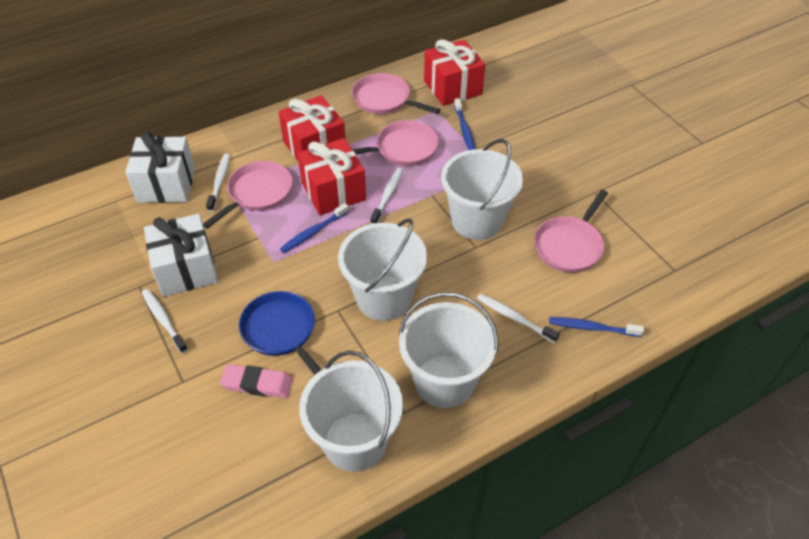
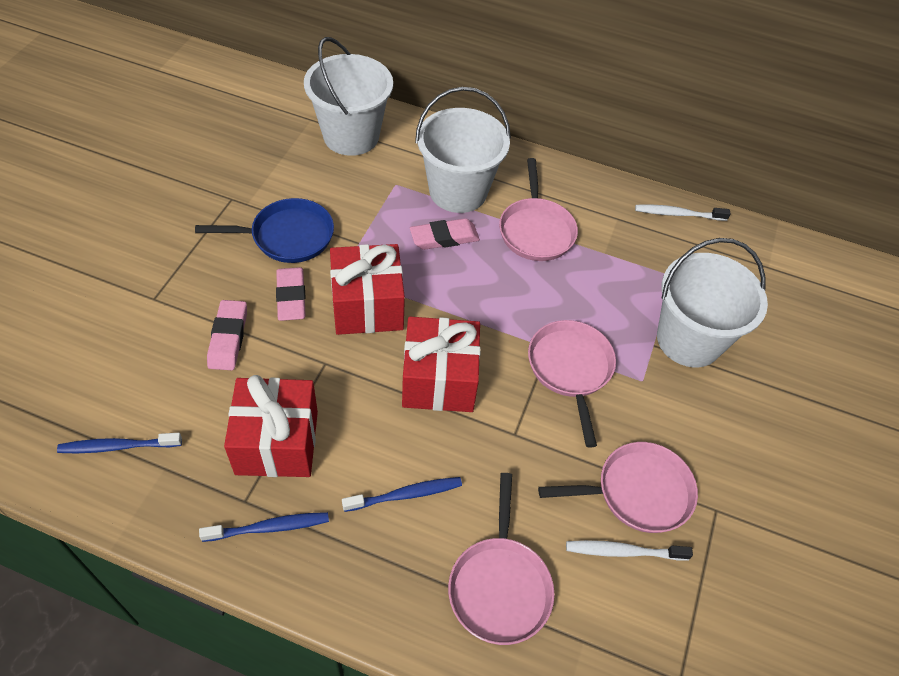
pink eraser: 1 -> 3
white bucket: 4 -> 3
white gift: 2 -> 0
white toothbrush: 4 -> 2

